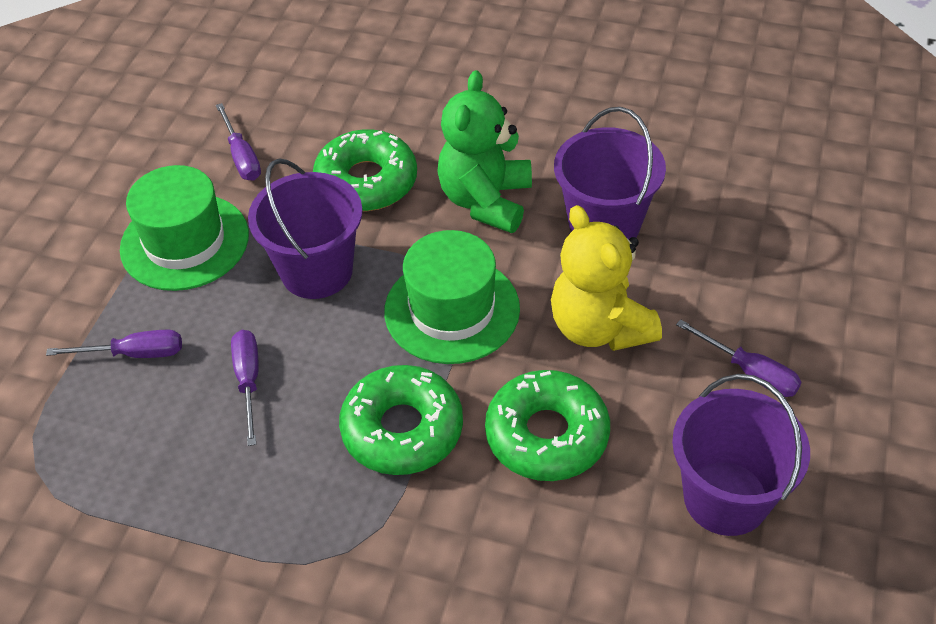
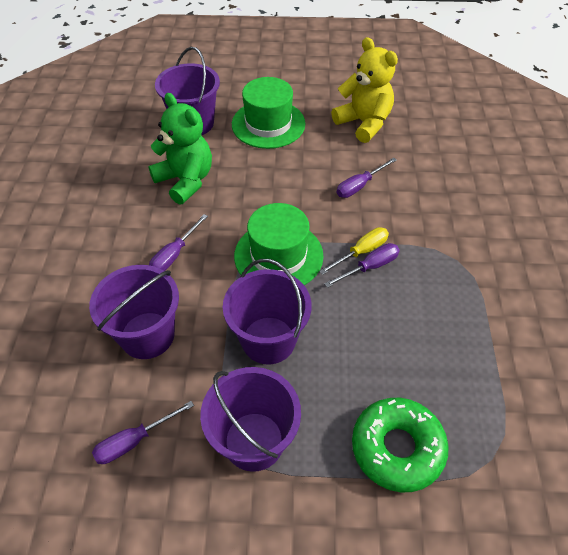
green donut: 3 -> 1
purple bucket: 3 -> 4
yellow screwdriver: 0 -> 1

